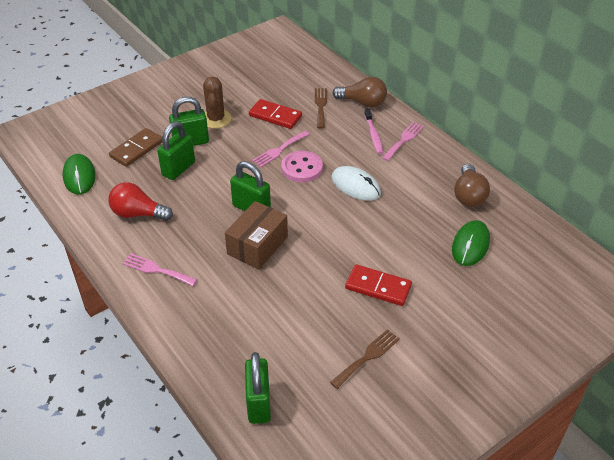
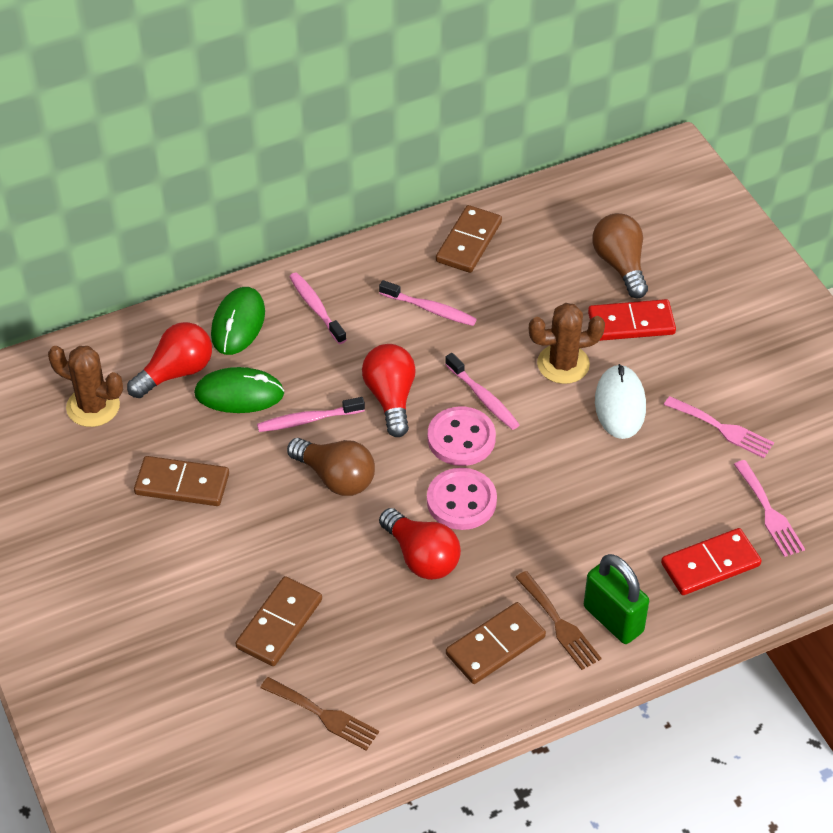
brown box: 1 -> 0
brown cactus: 1 -> 2
brown domino: 1 -> 4
green padlock: 4 -> 1
pink button: 1 -> 2
pink fork: 3 -> 2
pink toothbrush: 1 -> 4
red light bulb: 1 -> 3

